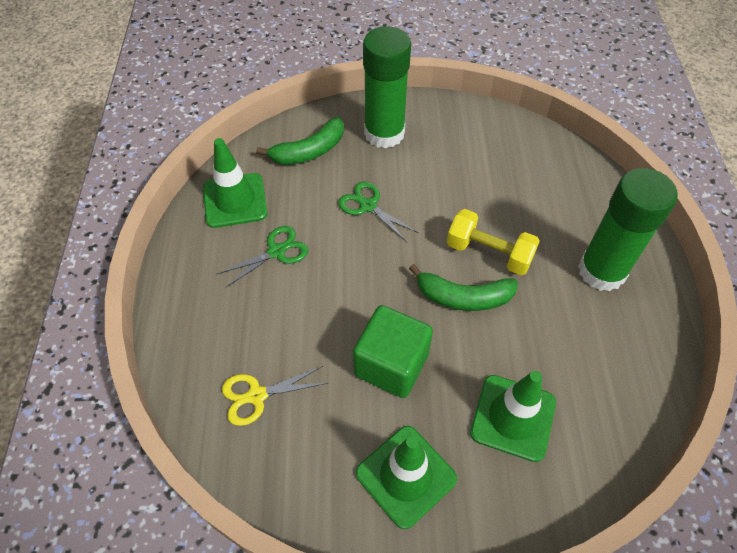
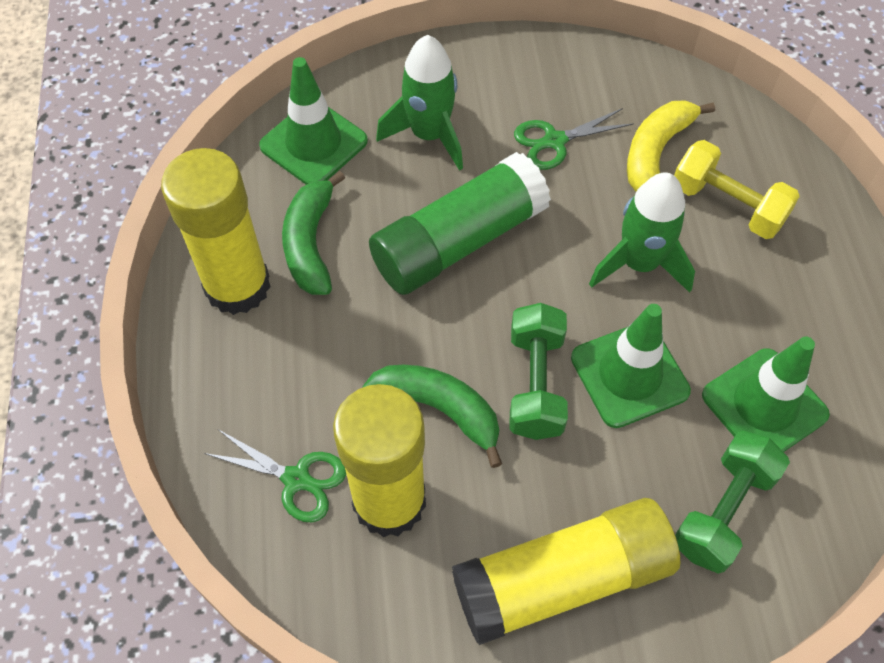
green cube: 1 -> 0
green dumbbell: 0 -> 2
green glue stick: 2 -> 1
green rocket: 0 -> 2
yellow banana: 0 -> 1
yellow glue stick: 0 -> 3
yellow scissors: 1 -> 0

